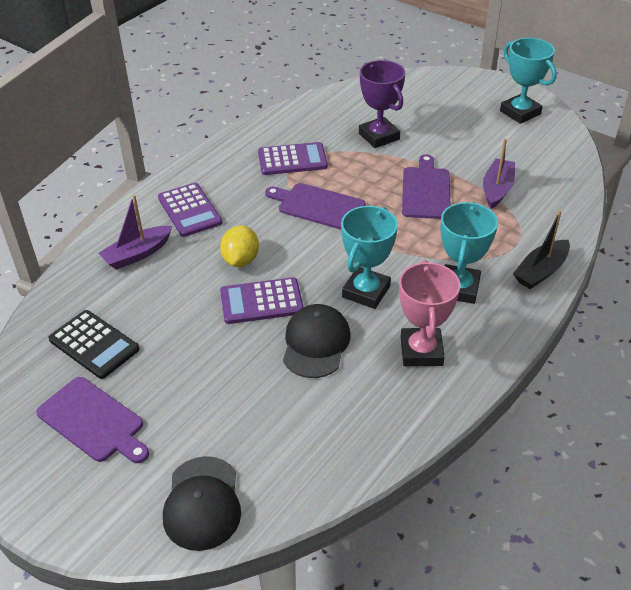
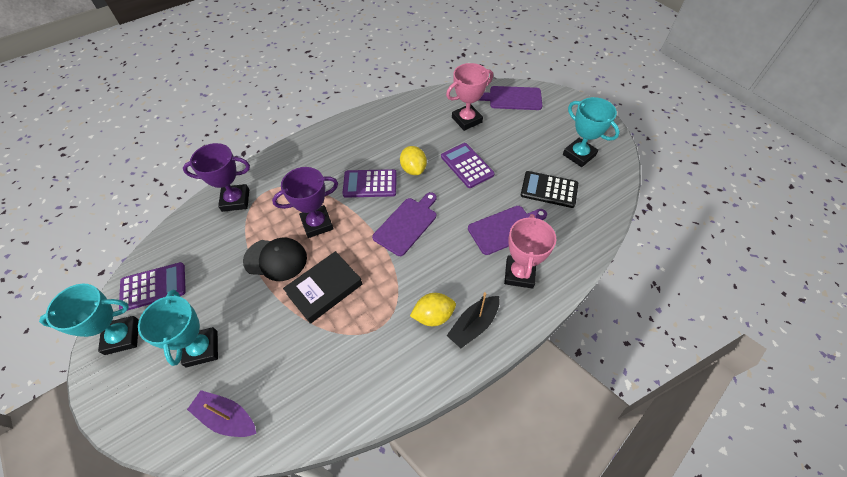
black book: 0 -> 1
black cap: 2 -> 1
pink trophy: 1 -> 2
purple boat: 2 -> 1
purple trophy: 1 -> 2
yellow lemon: 1 -> 2

